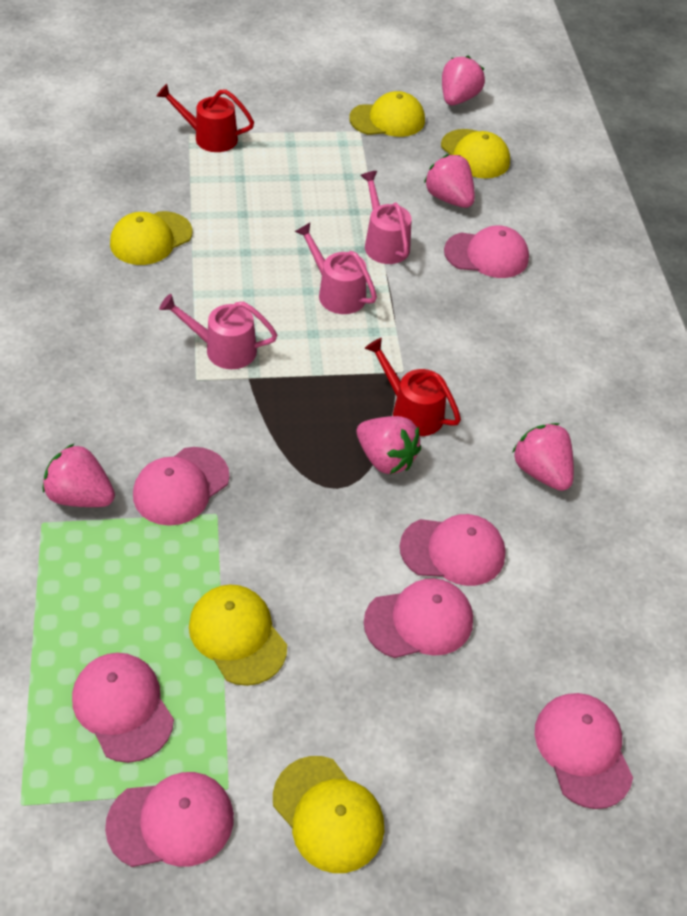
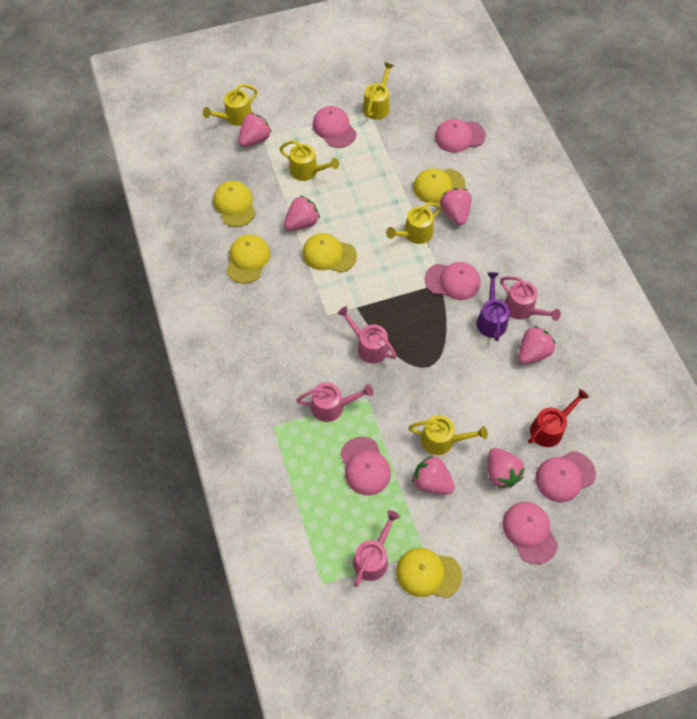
pink cap: 7 -> 6
pink strawberry: 5 -> 6
pink watering can: 3 -> 4
purple watering can: 0 -> 1
red watering can: 2 -> 1
yellow watering can: 0 -> 5

